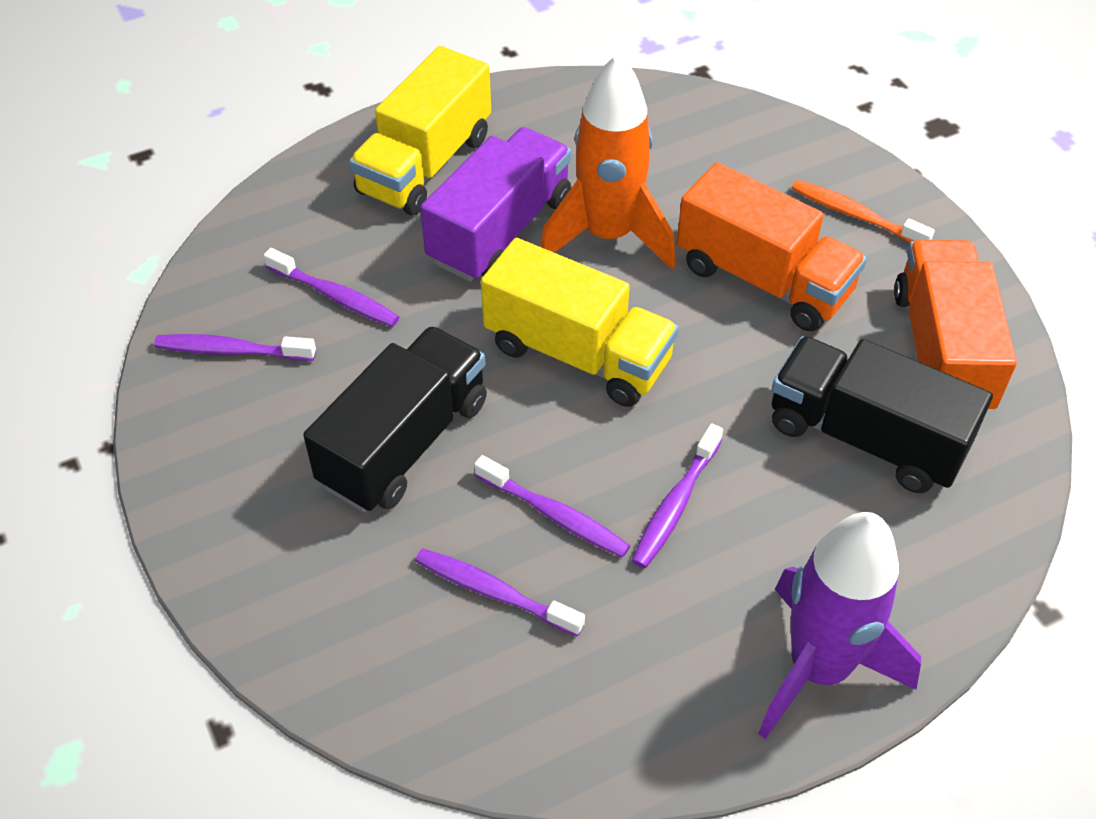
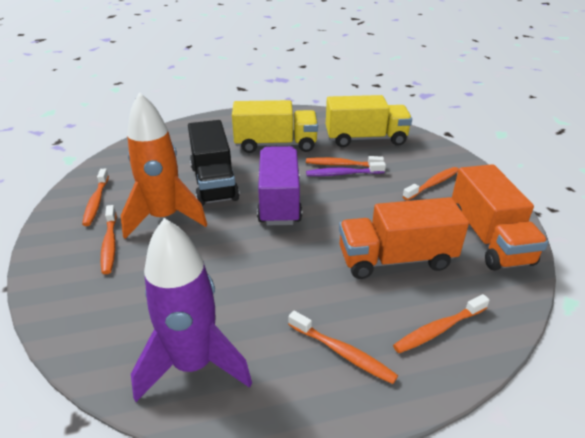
black truck: 2 -> 1
orange toothbrush: 1 -> 6
purple toothbrush: 5 -> 1

